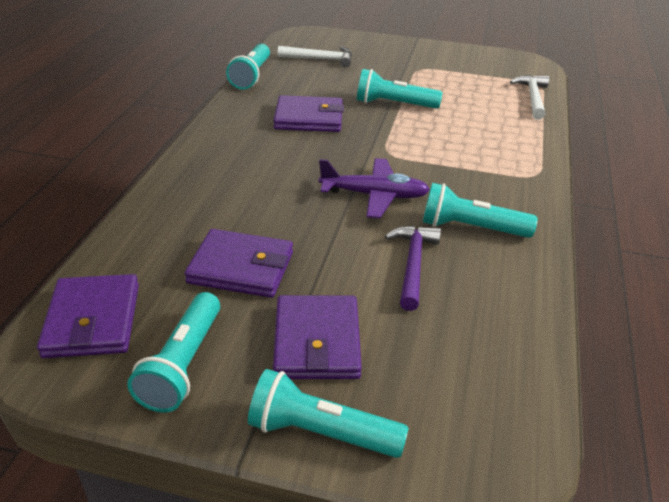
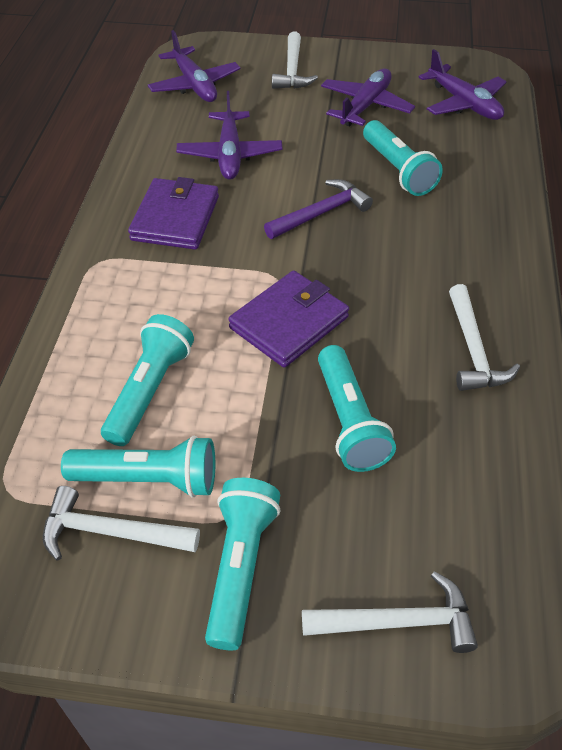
purple plane: 1 -> 4
purple wallet: 4 -> 2
white hammer: 2 -> 4

